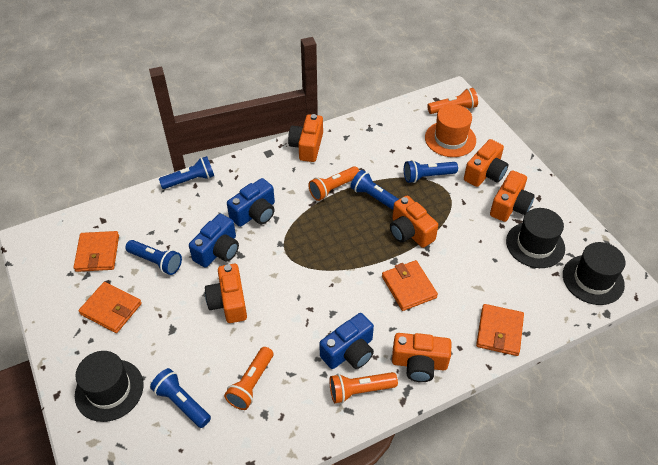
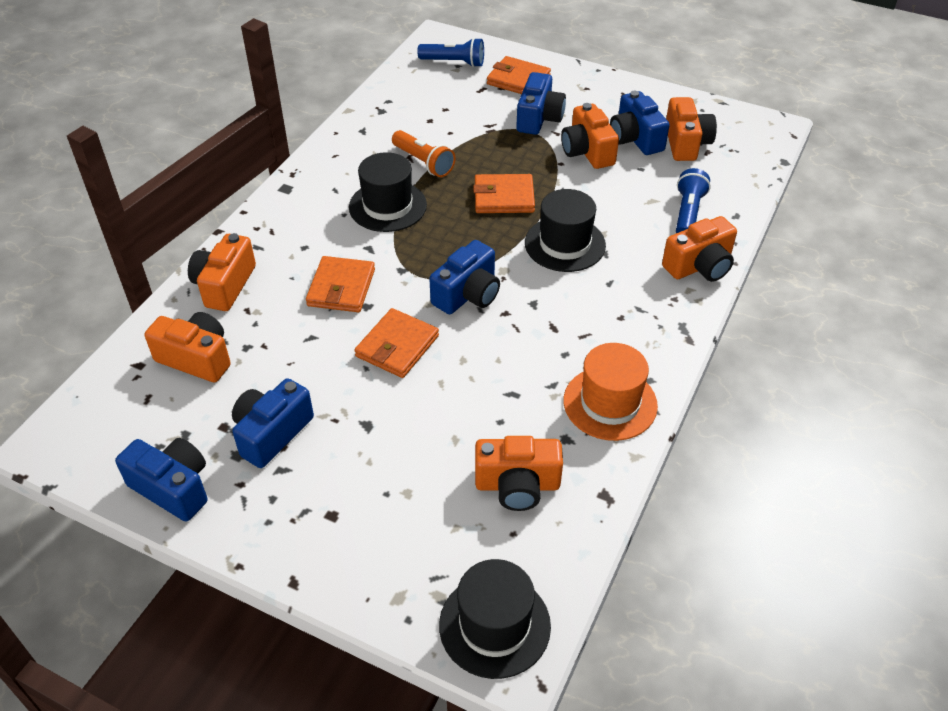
blue camera: 3 -> 5
blue flashlight: 5 -> 2
orange flashlight: 4 -> 1

